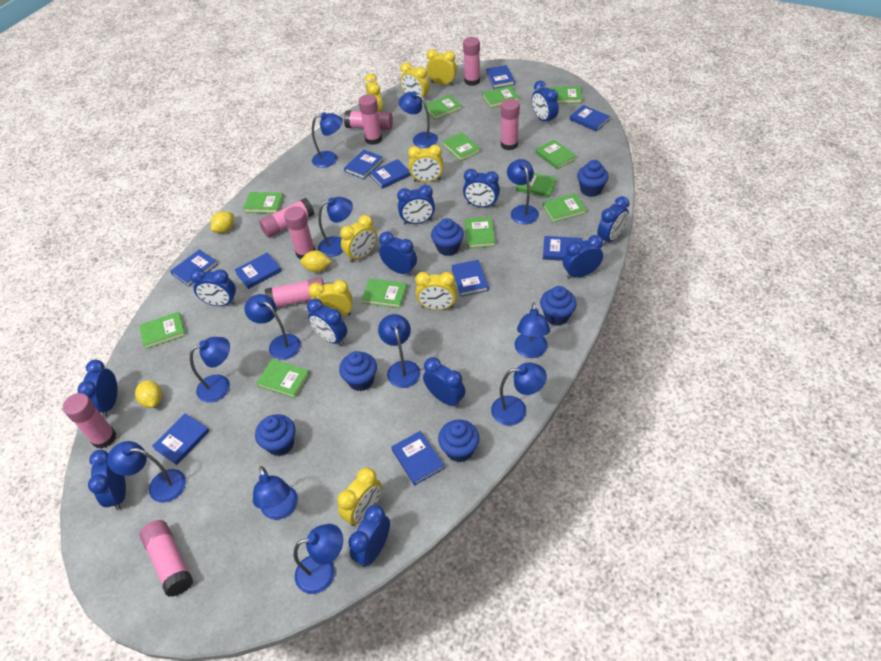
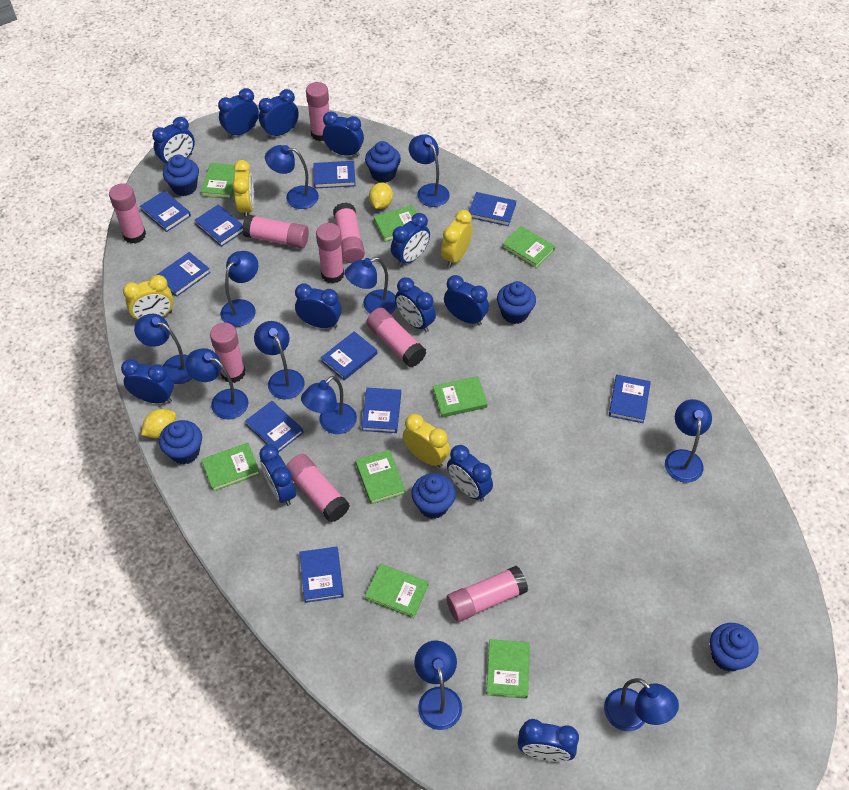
blue lamp: 12 -> 11
green book: 12 -> 8
yellow clock: 8 -> 4
yellow lemon: 3 -> 2

